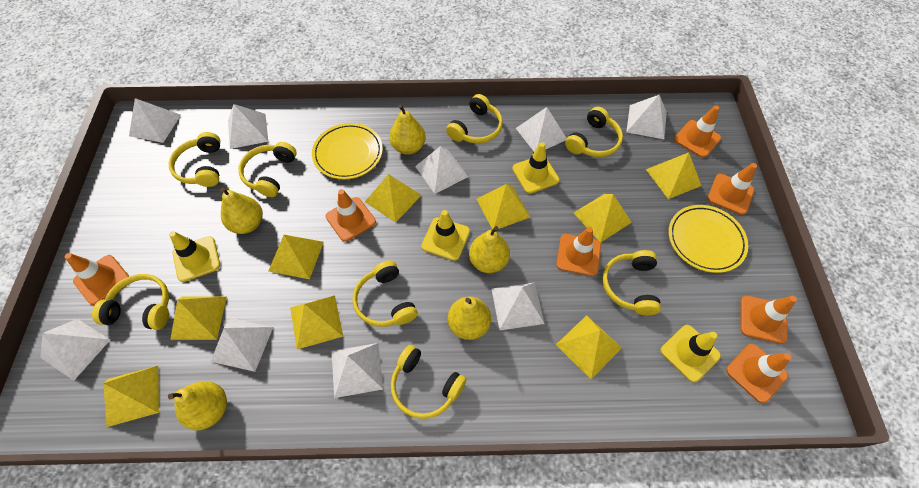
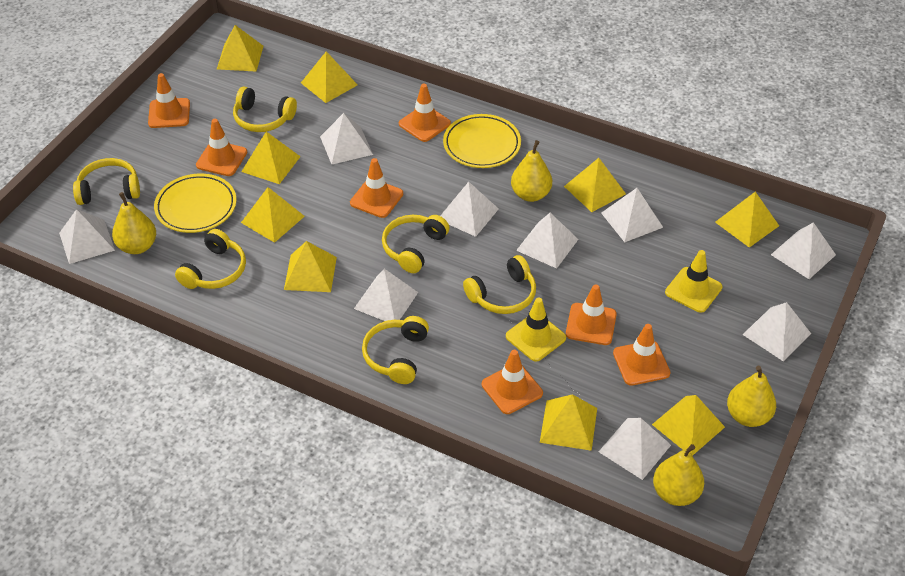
yellow headphones: 8 -> 6
yellow pear: 5 -> 4
yellow traffic cone: 4 -> 2

